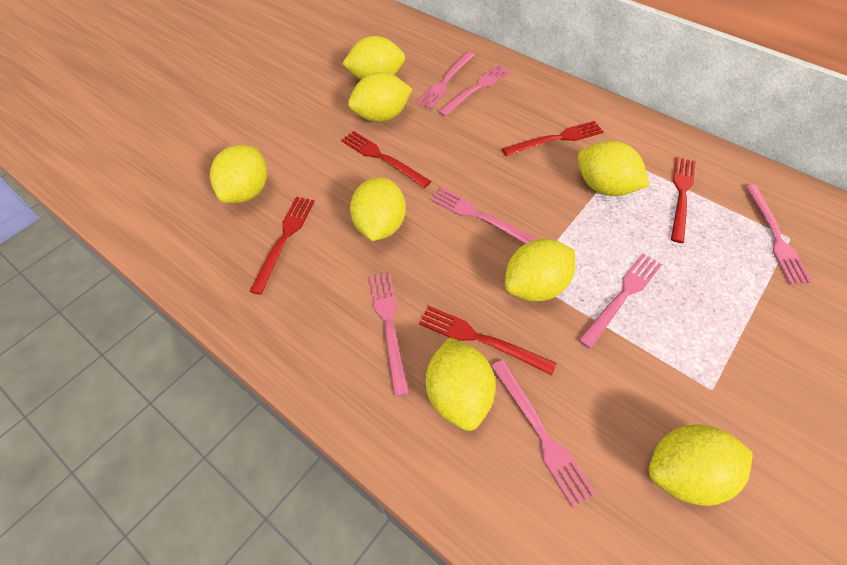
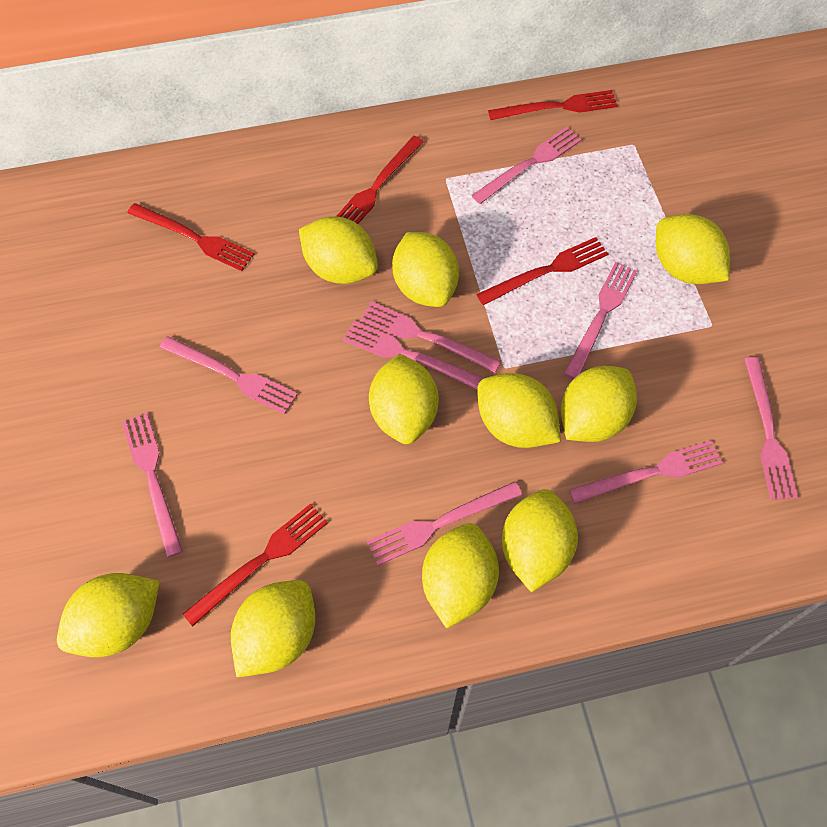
pink fork: 7 -> 9
yellow lemon: 8 -> 10

